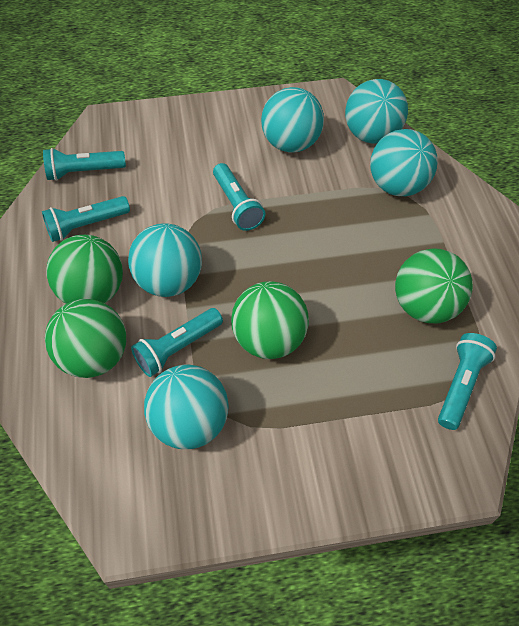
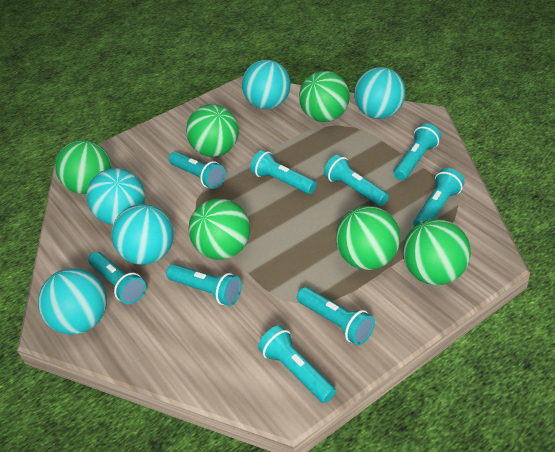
green ball: 4 -> 6
turquoise flashlight: 5 -> 9

